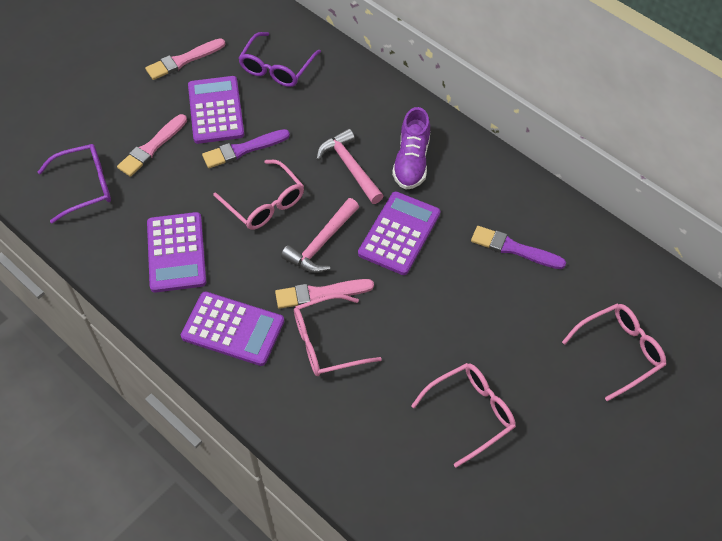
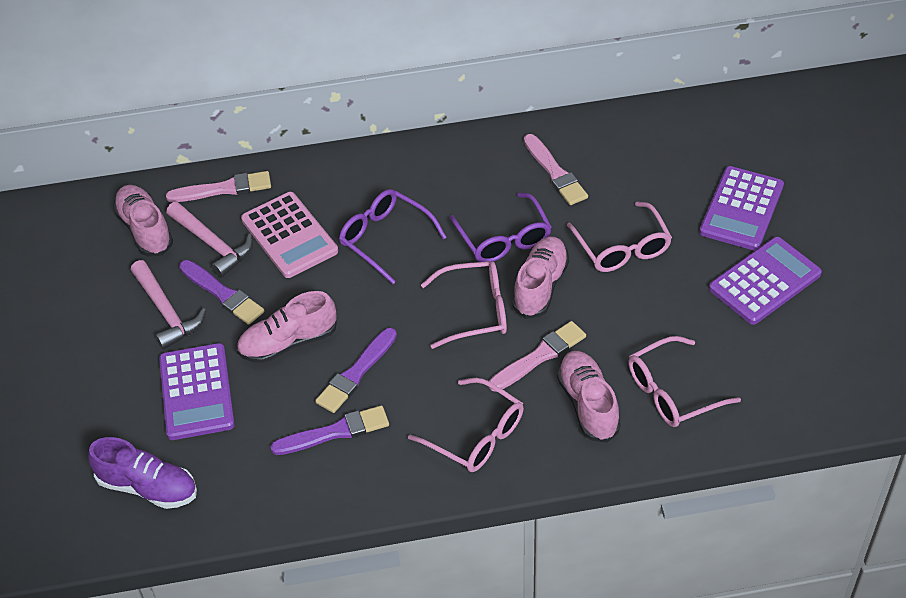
pink calculator: 0 -> 1
pink shoe: 0 -> 4
purple brush: 2 -> 3
purple calculator: 4 -> 3

